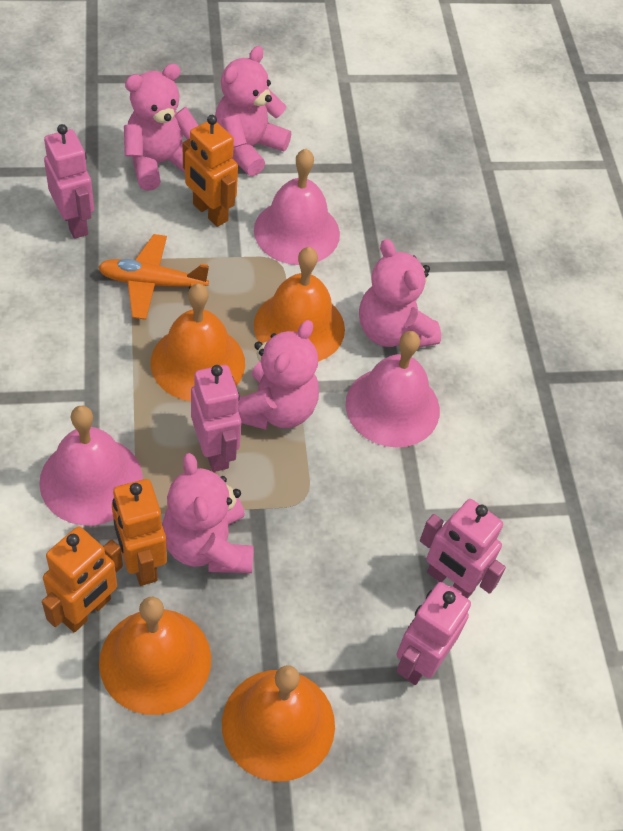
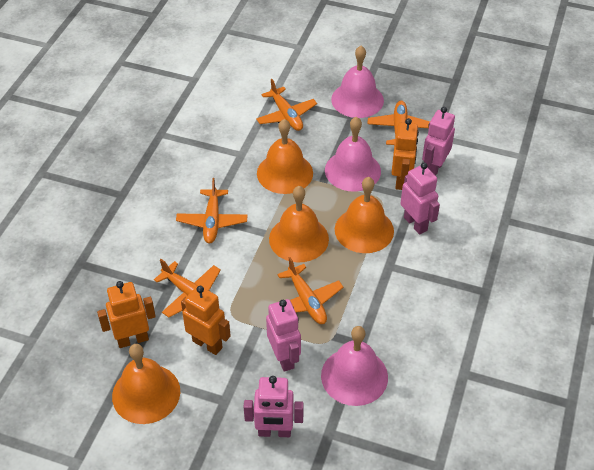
orange plane: 1 -> 5
pink teddy bear: 5 -> 0

